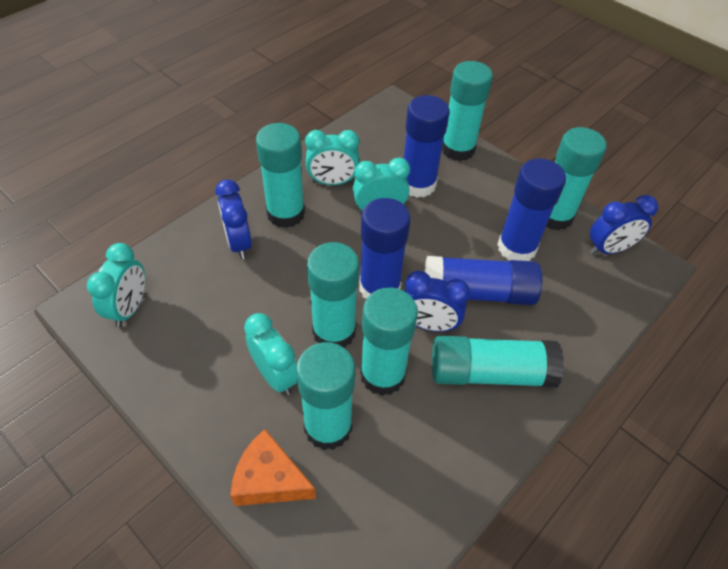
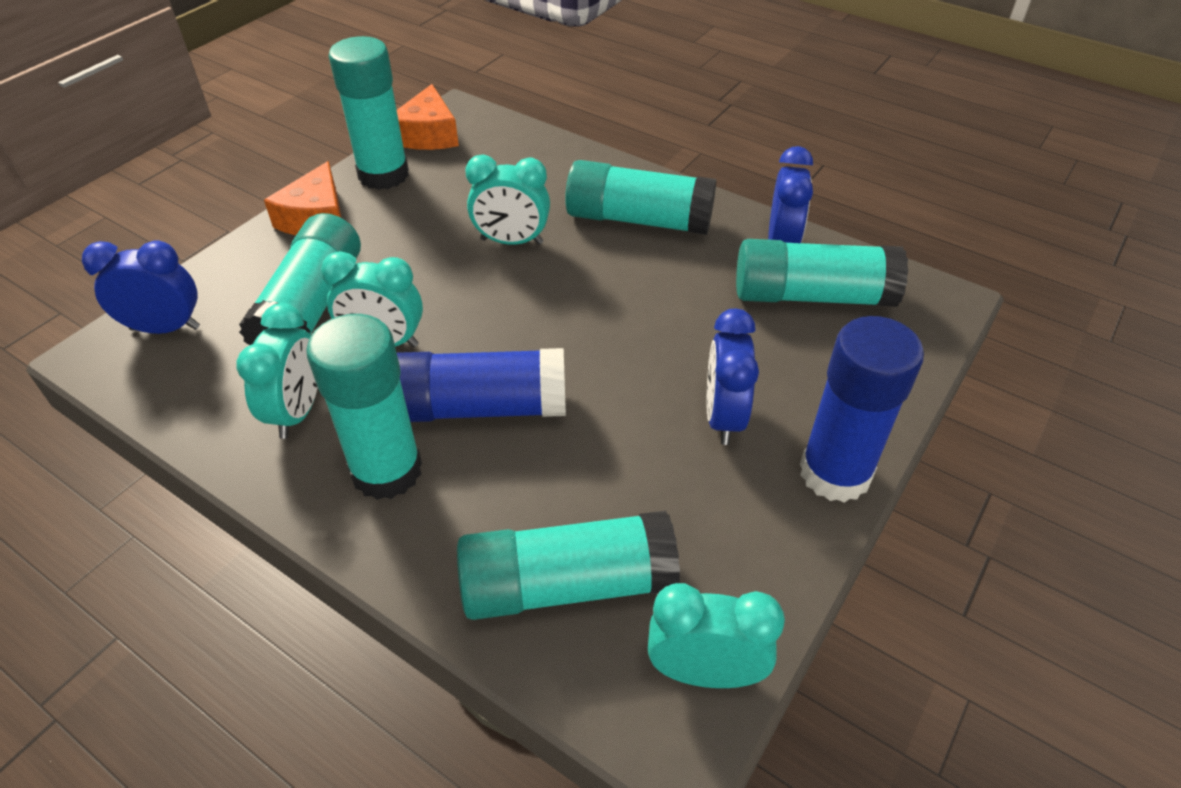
blue glue stick: 4 -> 2
orange cheese: 1 -> 2
turquoise glue stick: 7 -> 6

